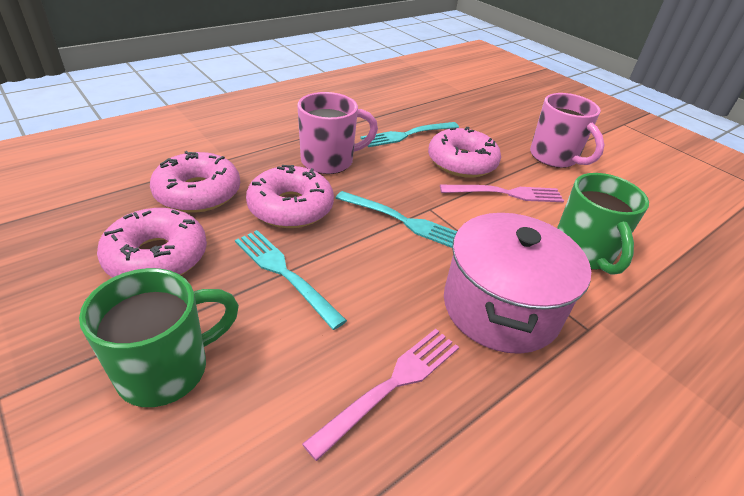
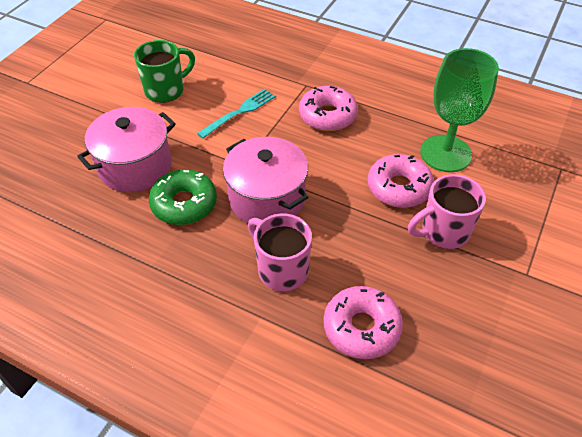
green donut: 0 -> 1
green goblet: 0 -> 1
green mug: 2 -> 1
pink donut: 4 -> 3
pink fork: 2 -> 0
pink pot: 1 -> 2
turquoise fork: 3 -> 1

